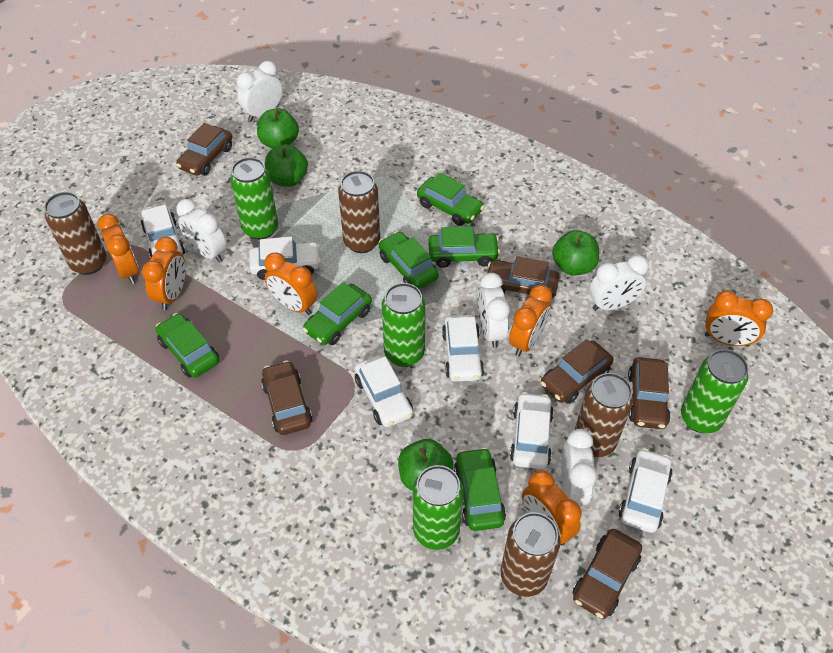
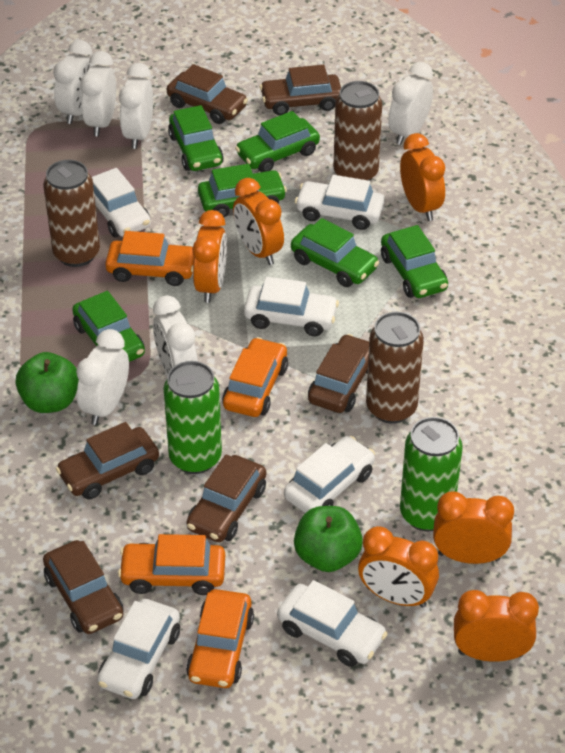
brown can: 4 -> 3
green apple: 4 -> 2
green can: 4 -> 2
orange car: 0 -> 4
white clock: 5 -> 6

